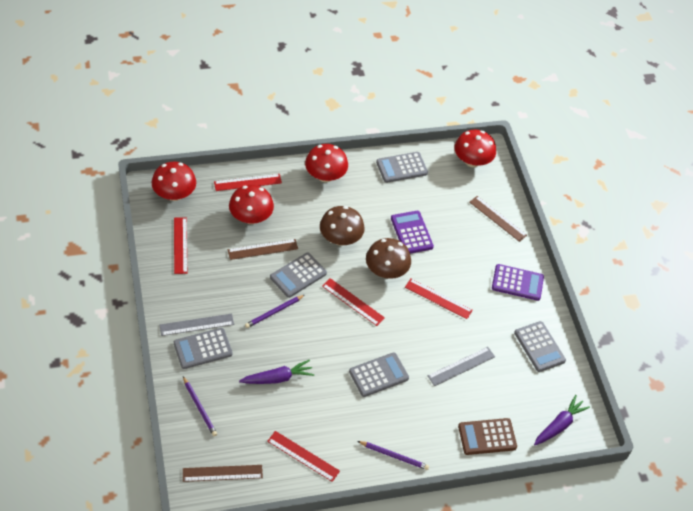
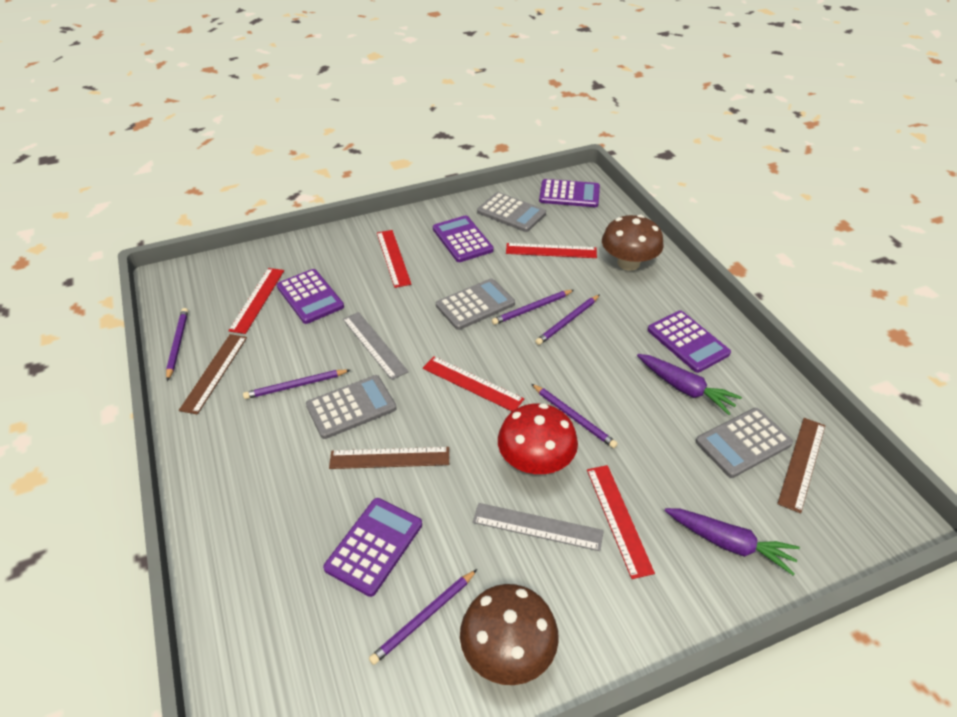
brown calculator: 1 -> 0
grey calculator: 5 -> 4
purple calculator: 2 -> 5
purple pencil: 3 -> 6
red mushroom: 4 -> 1

